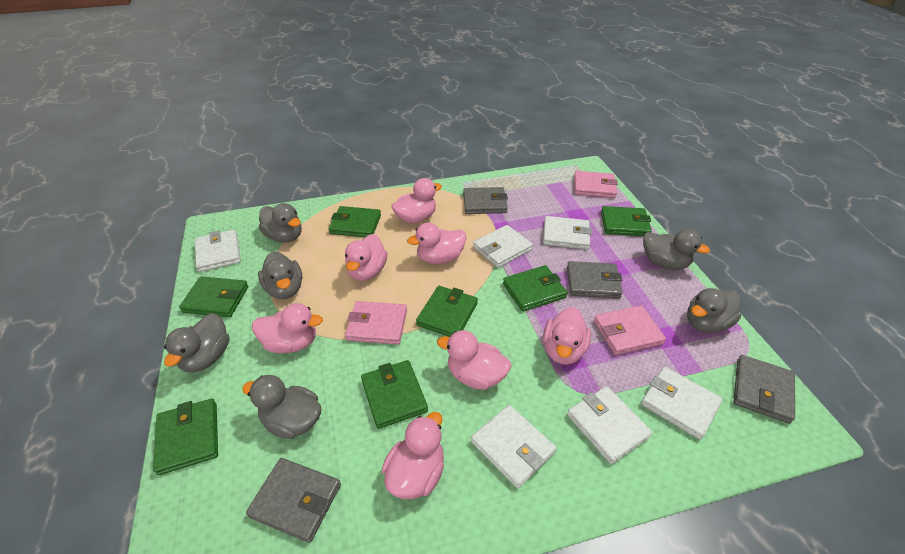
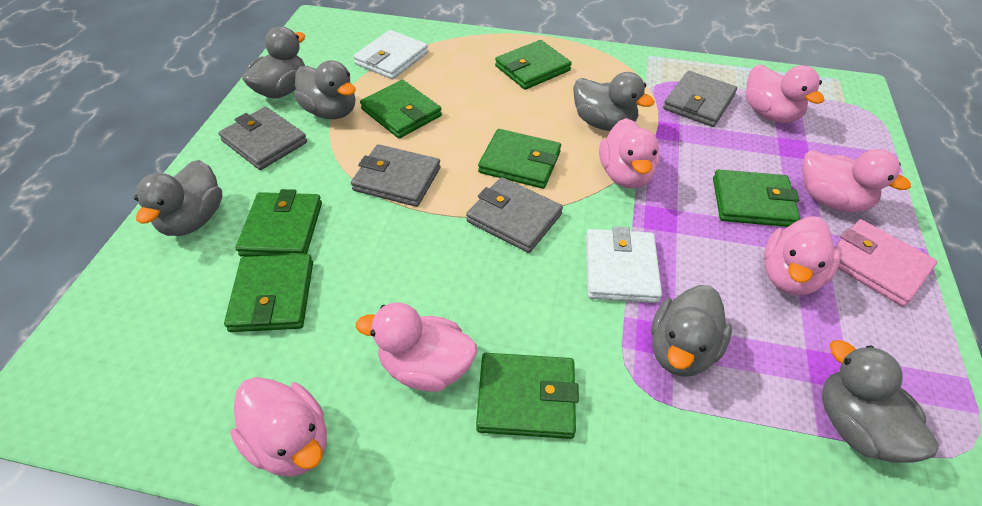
pink duck: 7 -> 6
pink wallet: 3 -> 1
white wallet: 6 -> 2

